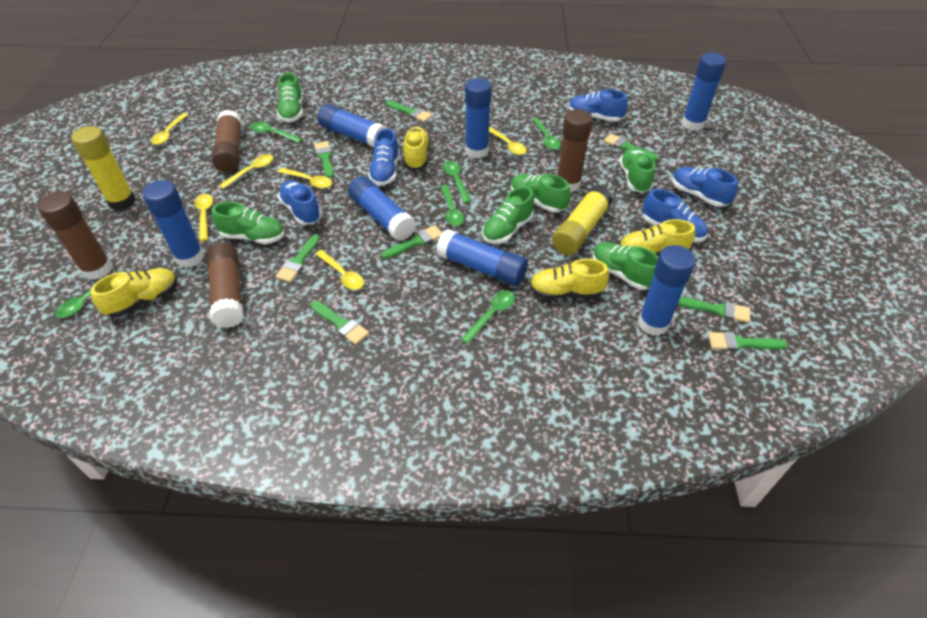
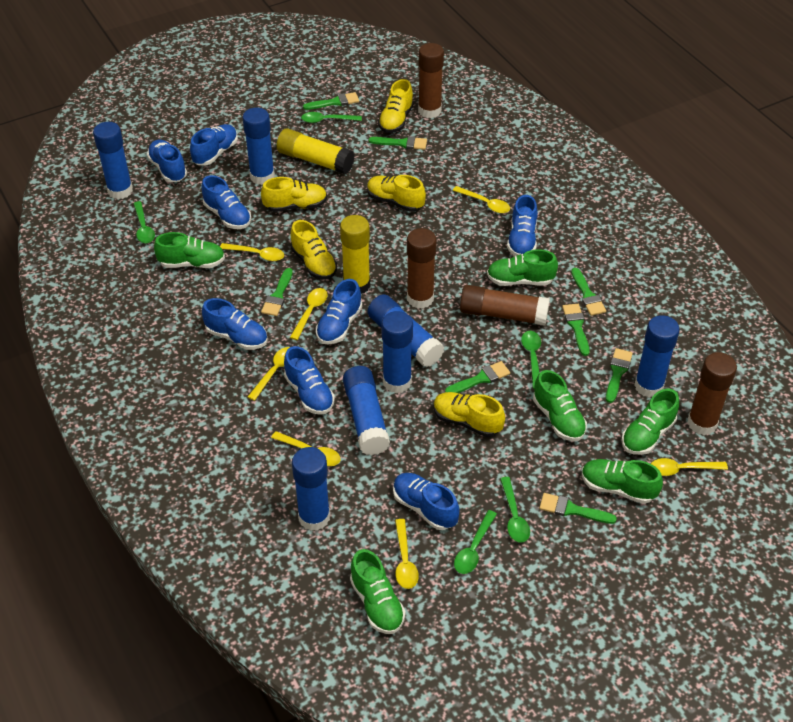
blue shoe: 5 -> 8
green spoon: 6 -> 5
yellow shoe: 4 -> 5
yellow spoon: 6 -> 7

